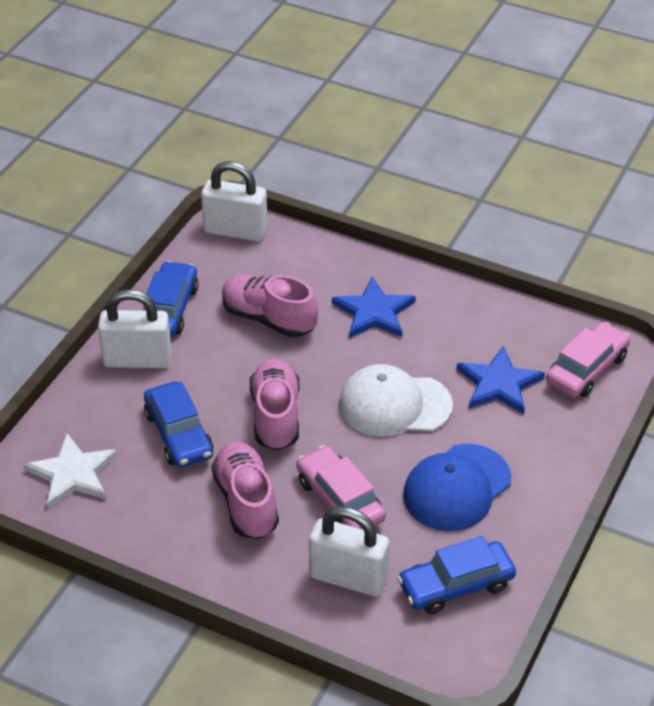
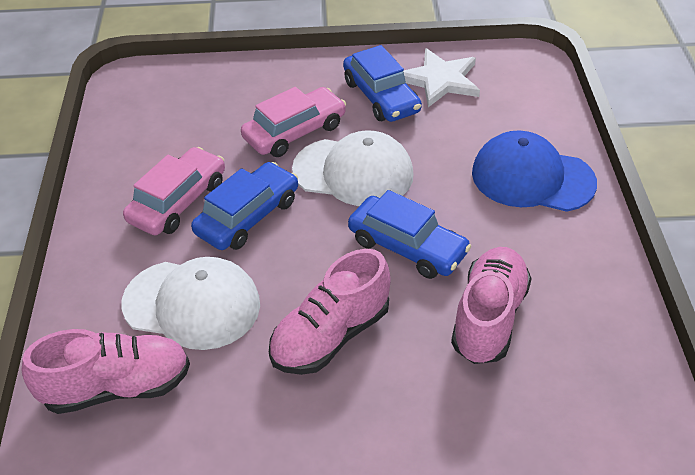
blue star: 2 -> 0
white cap: 1 -> 2
white padlock: 3 -> 0

